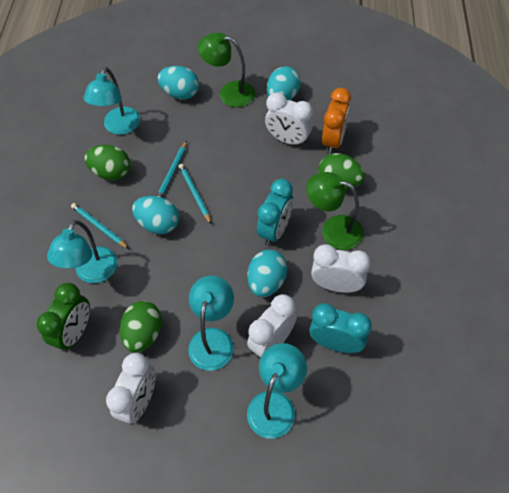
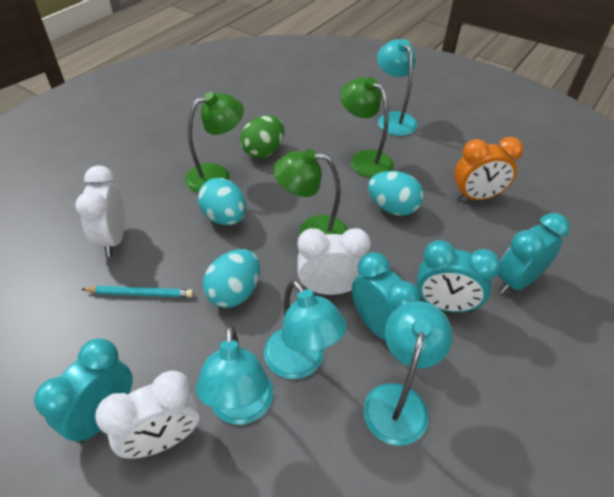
green clock: 1 -> 0
green egg: 3 -> 1
green lamp: 2 -> 3
turquoise clock: 2 -> 4
turquoise egg: 4 -> 3
turquoise pencil: 3 -> 1
white clock: 4 -> 3

